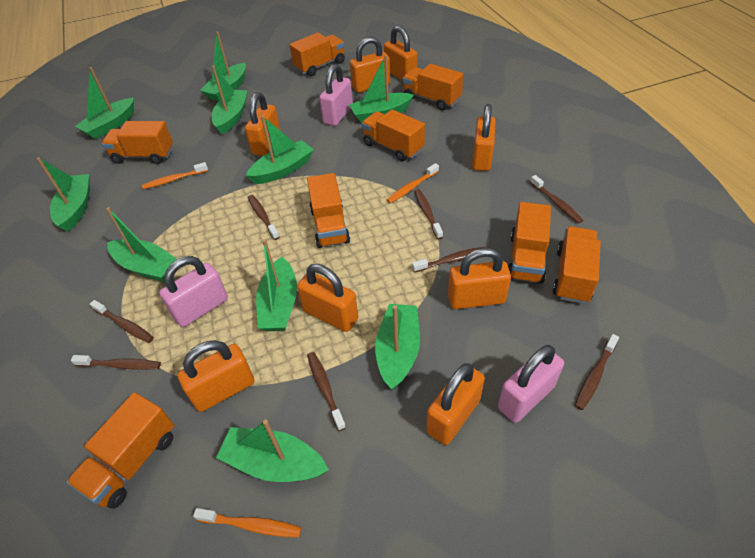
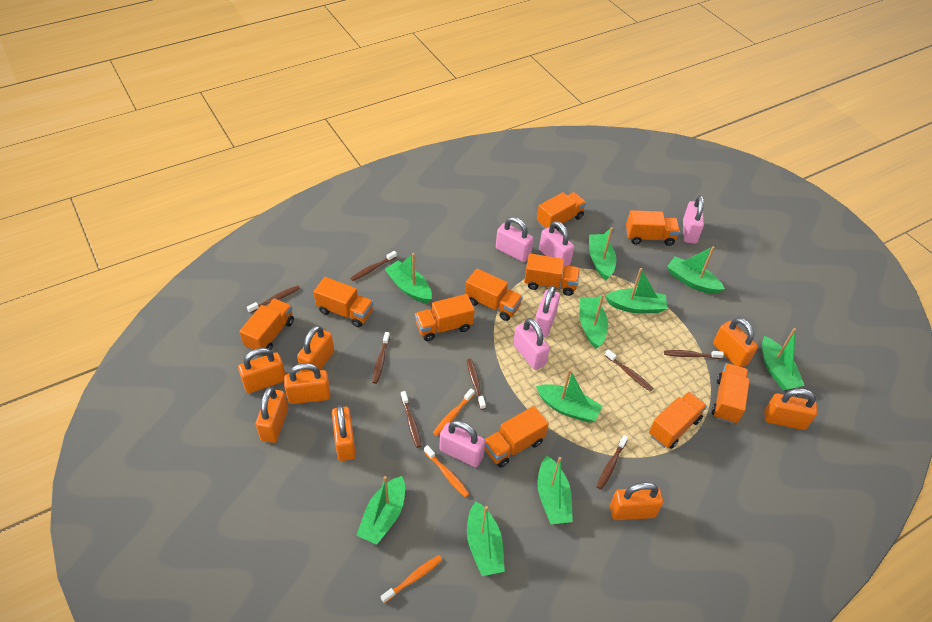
orange truck: 8 -> 10
pink padlock: 3 -> 6

